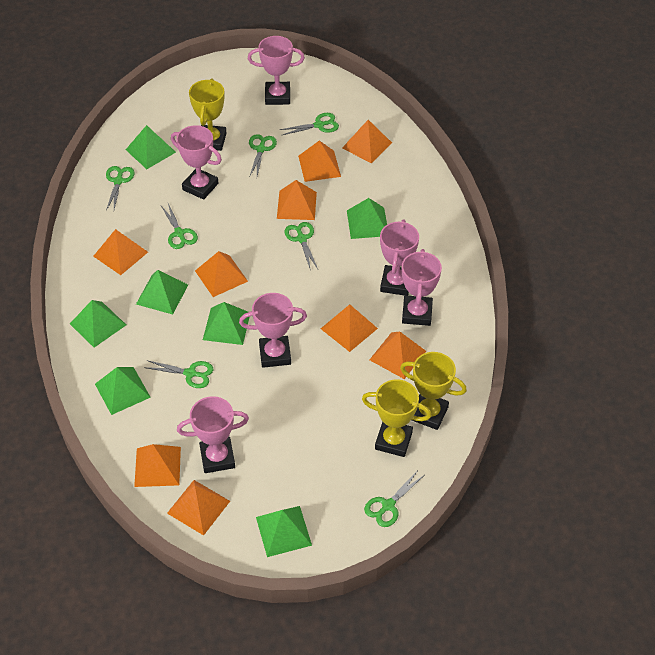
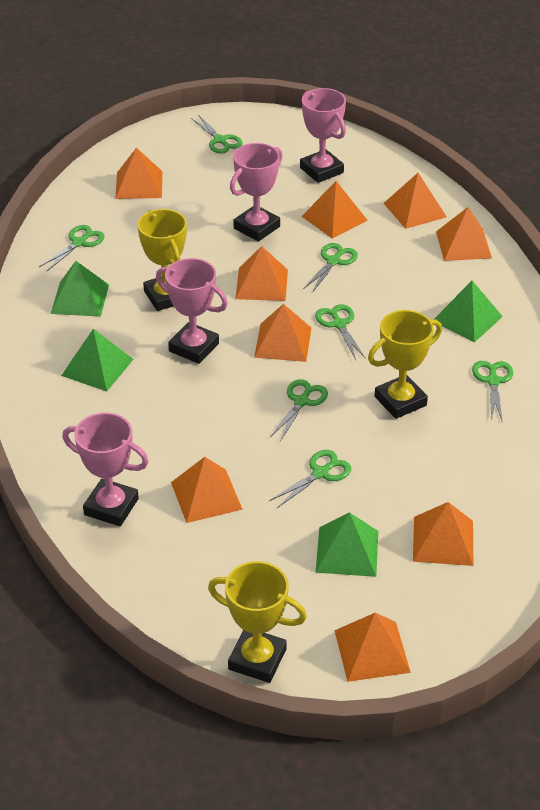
green pyramid: 7 -> 4
pink trophy: 6 -> 4

